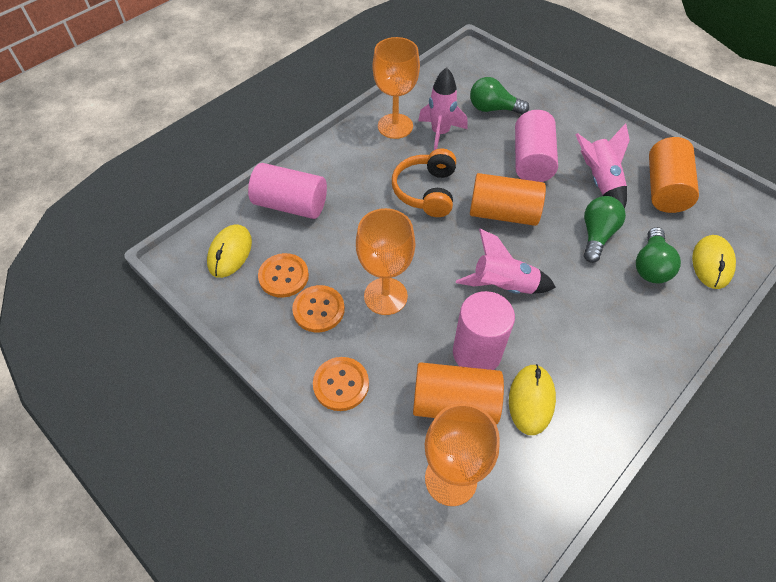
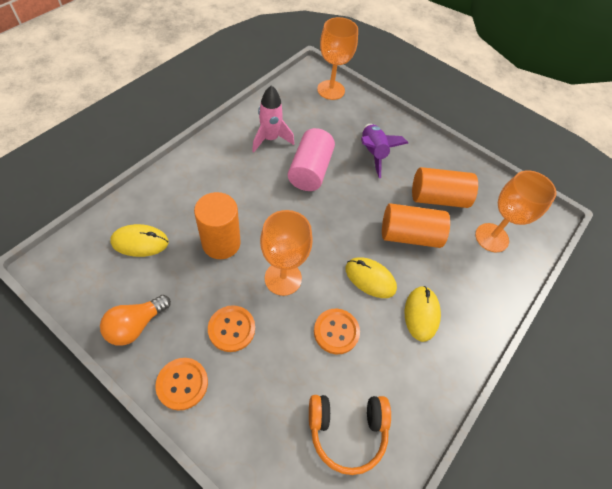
green light bulb: 3 -> 0
orange light bulb: 0 -> 1
pink cylinder: 3 -> 1
pink rocket: 3 -> 1
purple rocket: 0 -> 1

